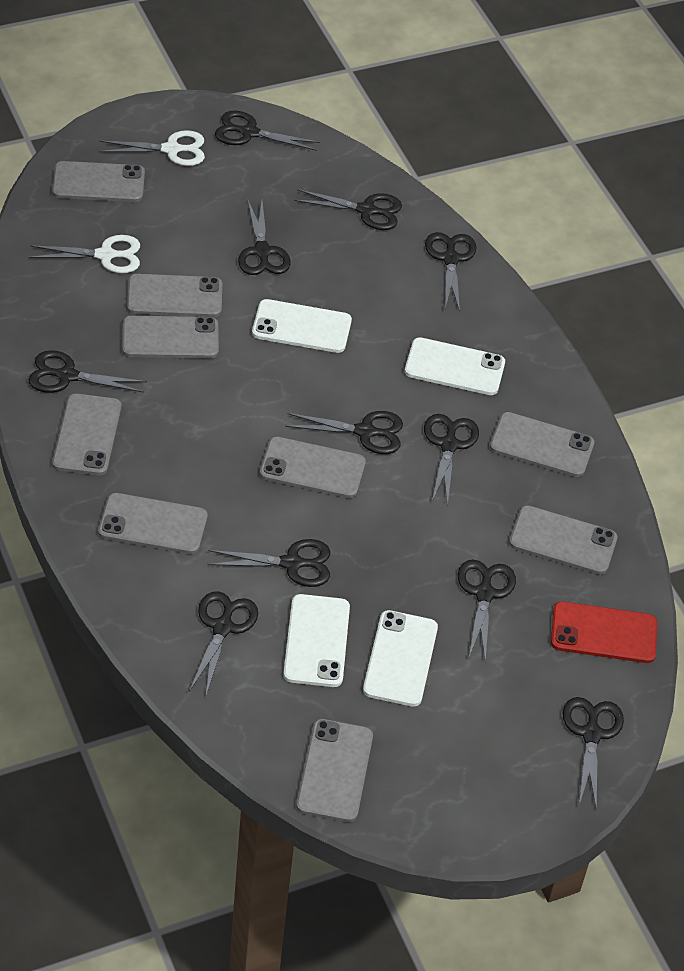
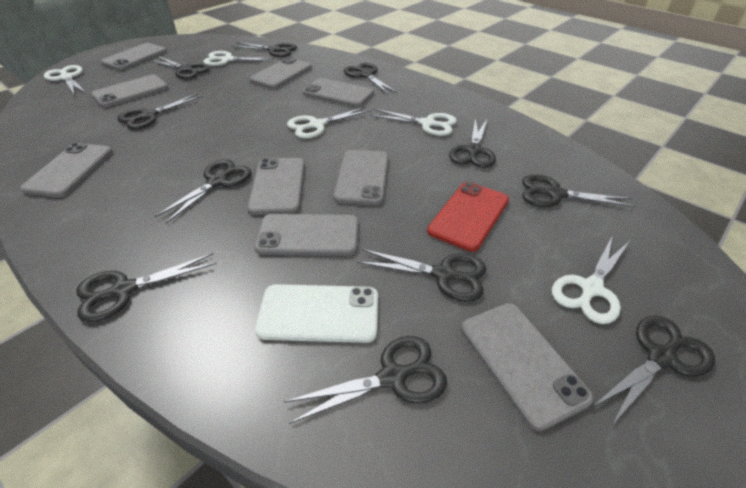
white phone: 4 -> 1
white scissors: 2 -> 5

